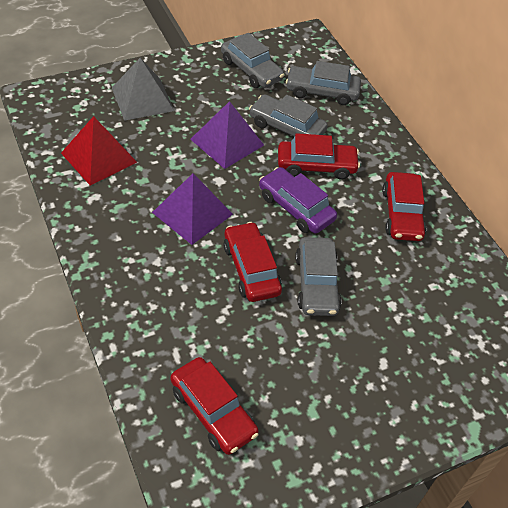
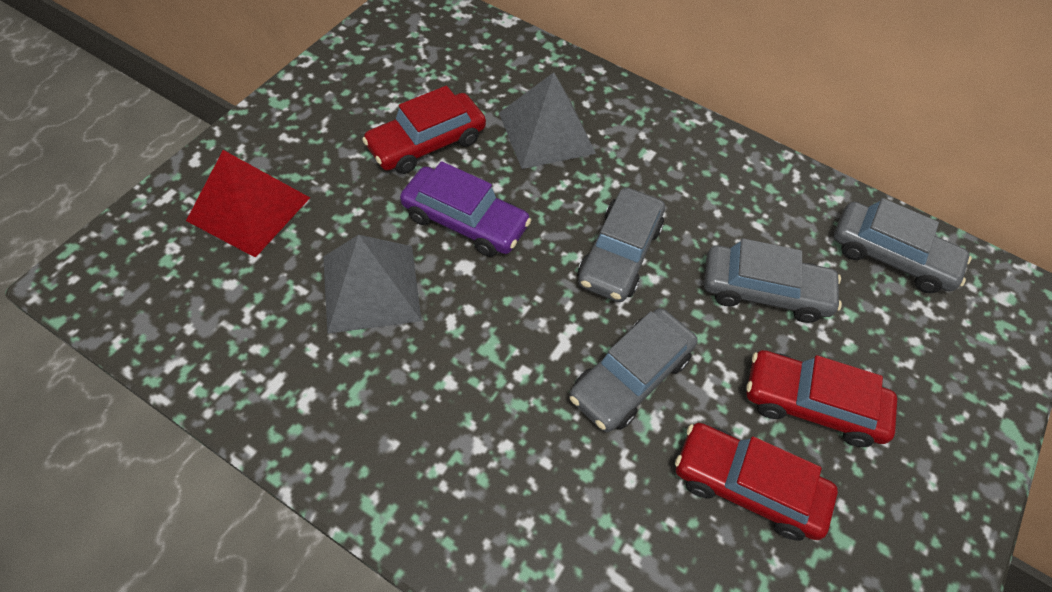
grey pyramid: 1 -> 2
purple pyramid: 2 -> 0
red car: 4 -> 3

